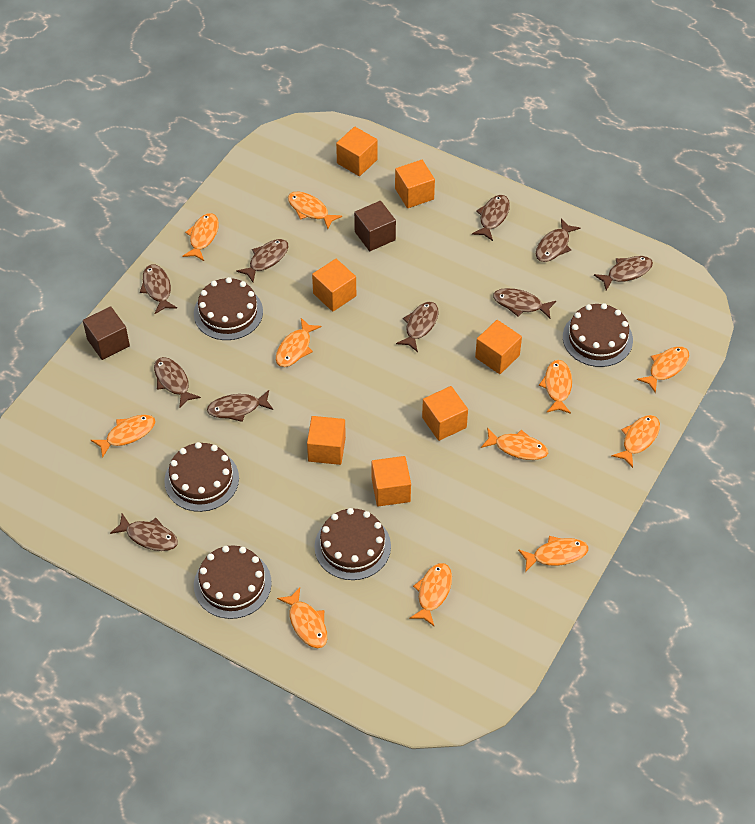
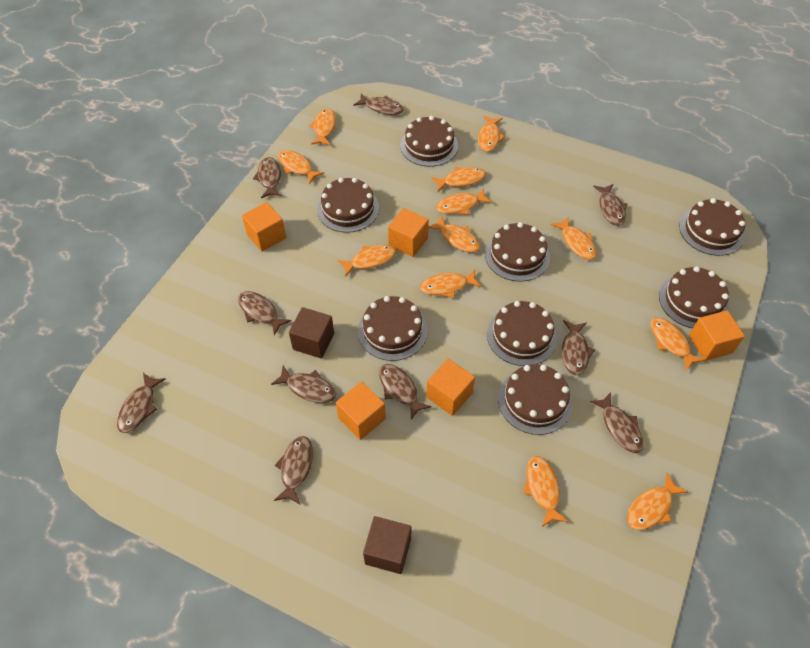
brown cake: 5 -> 8
orange cube: 7 -> 5
orange fish: 11 -> 12

